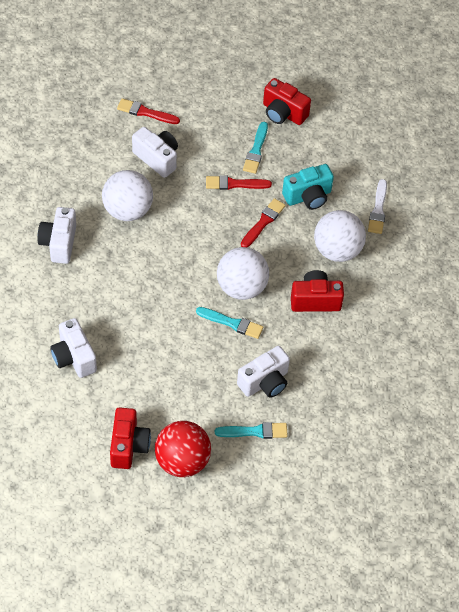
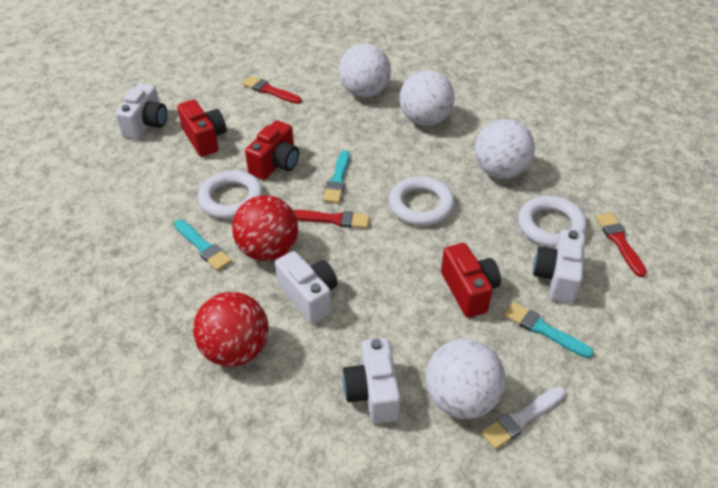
red ball: 1 -> 2
turquoise camera: 1 -> 0
white ball: 3 -> 4
white ring: 0 -> 3

